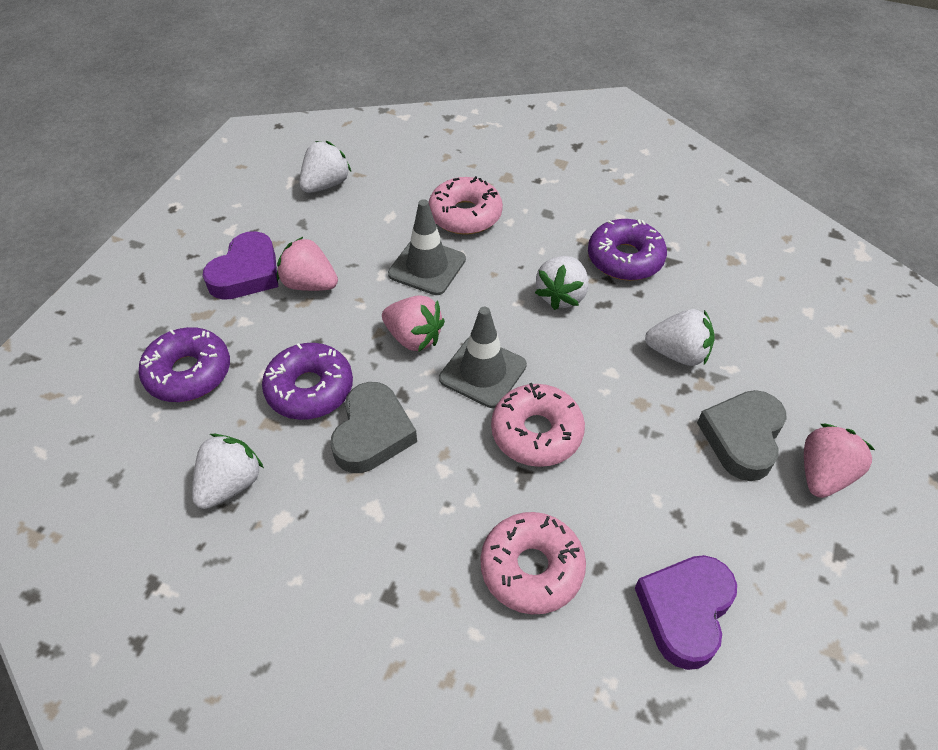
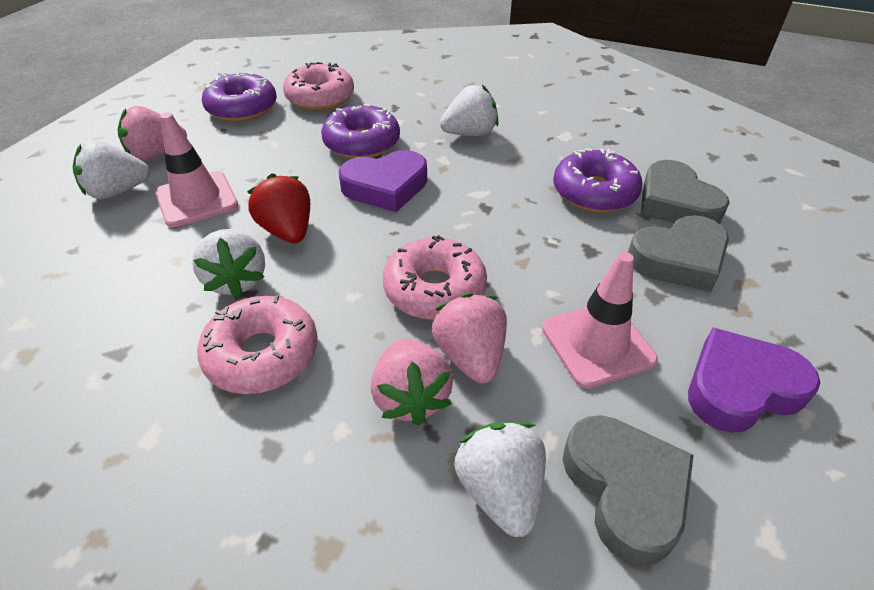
grey heart: 2 -> 3
grey traffic cone: 2 -> 0
pink traffic cone: 0 -> 2
red strawberry: 0 -> 1

